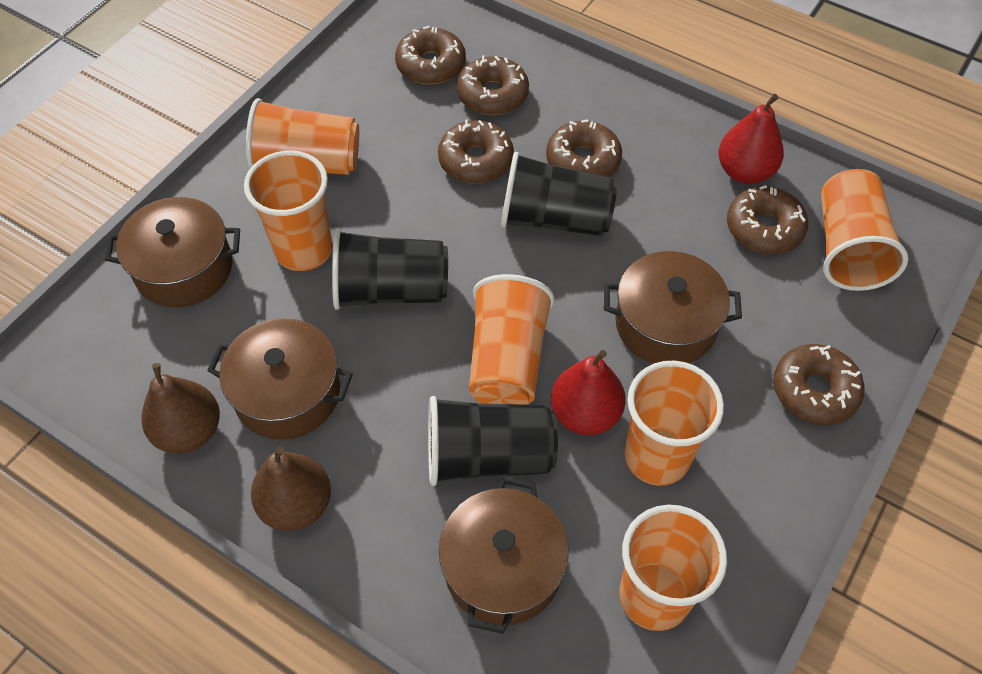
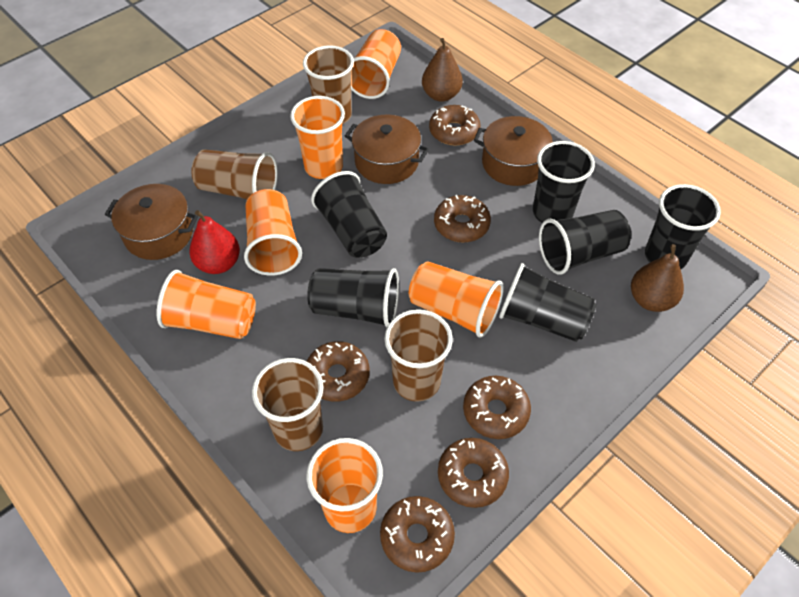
black cup: 3 -> 6
brown cup: 0 -> 4
brown pot: 4 -> 3
red pear: 2 -> 1

